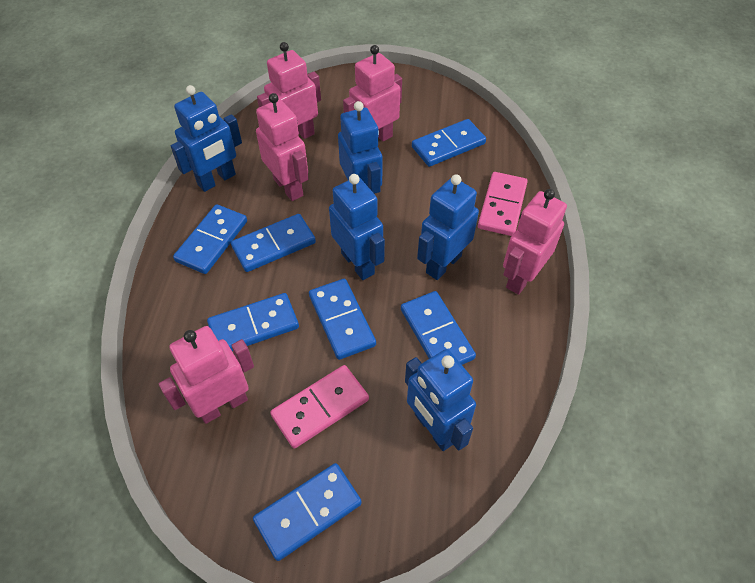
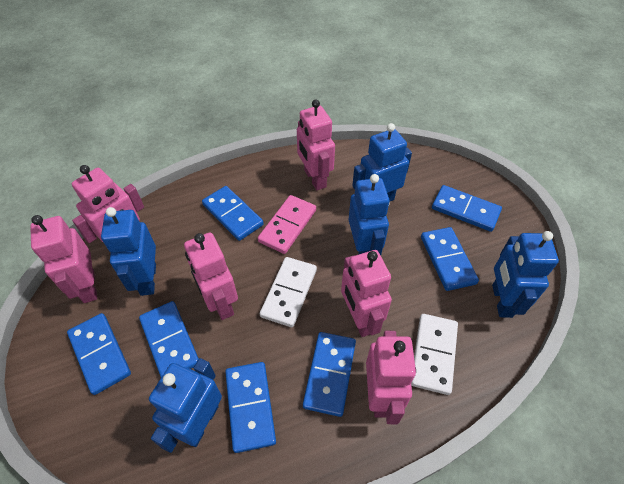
pink domino: 2 -> 1
pink robot: 5 -> 6
white domino: 0 -> 2

